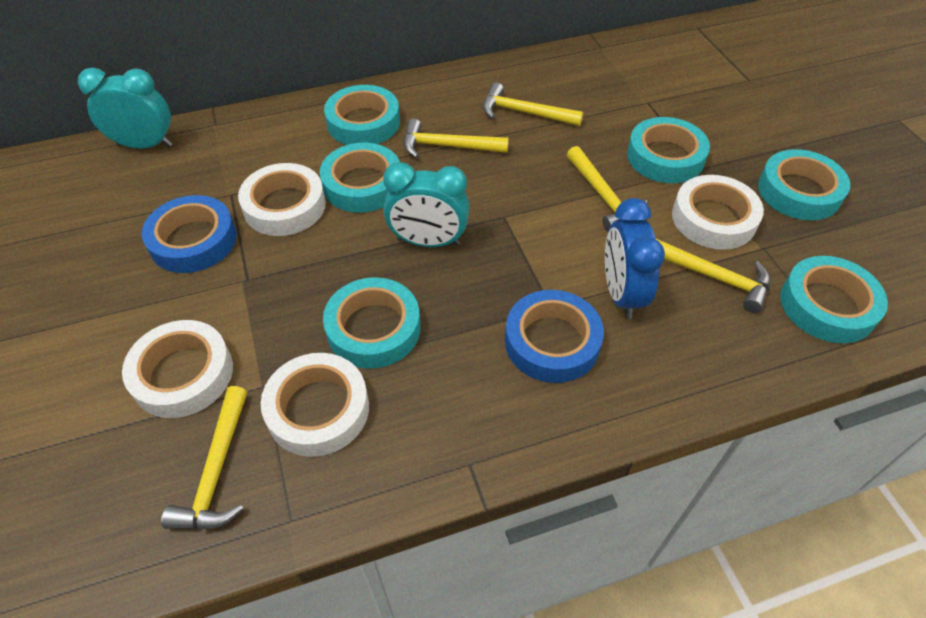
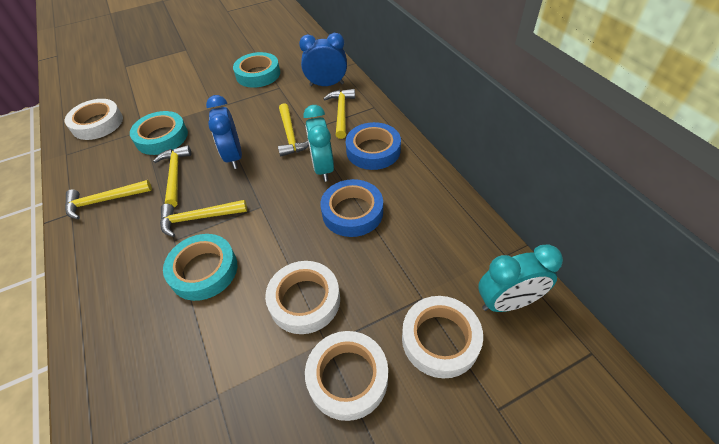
blue clock: 1 -> 2
turquoise tape: 6 -> 3

